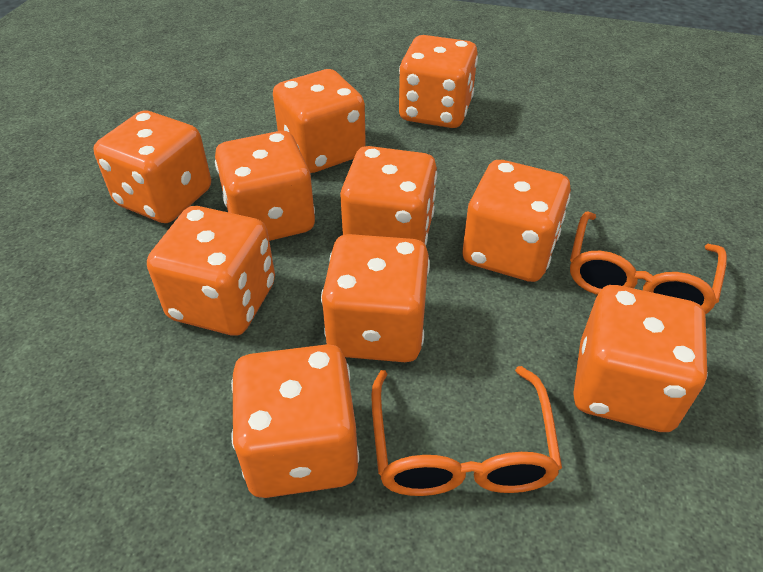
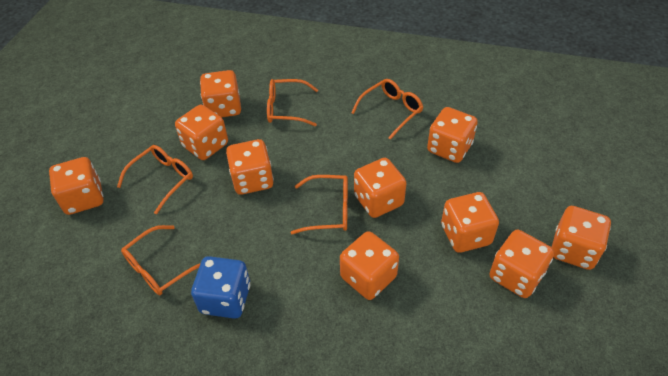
blue dice: 0 -> 1
orange glasses: 2 -> 5

